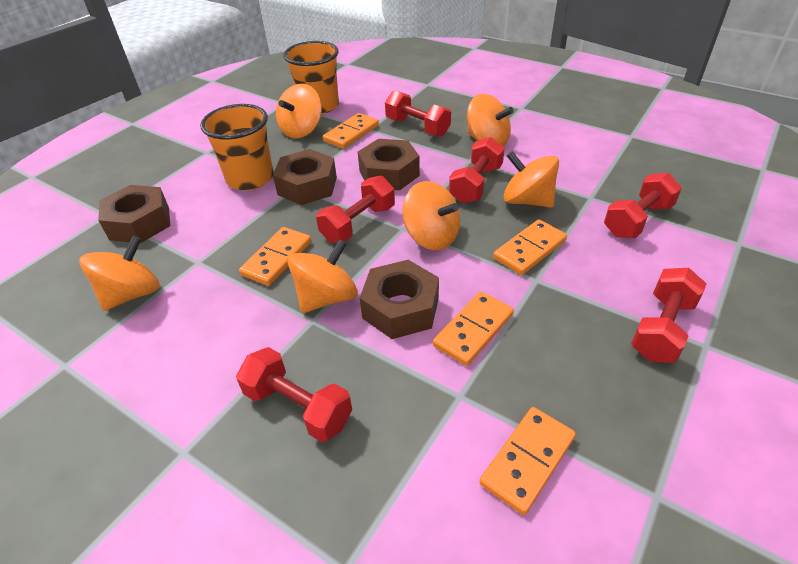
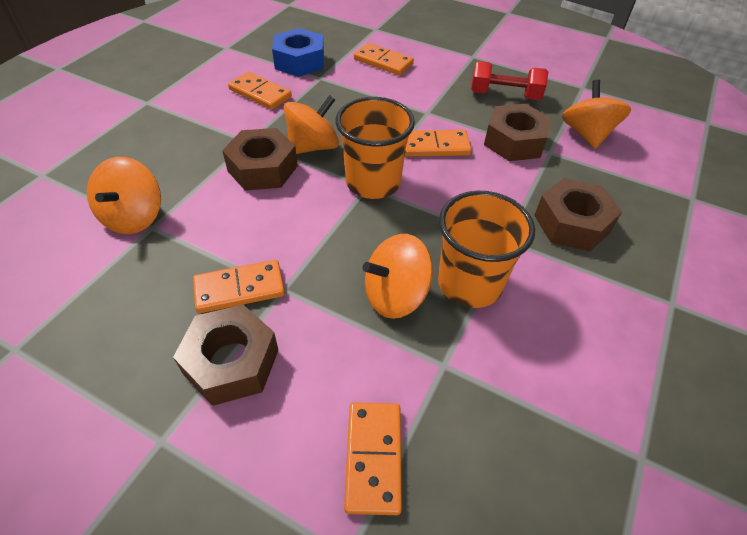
blue nut: 0 -> 1
orange spinning top: 6 -> 4
red dumbbell: 6 -> 1

